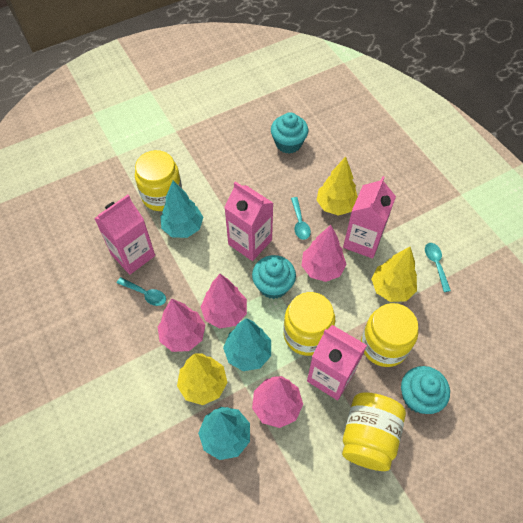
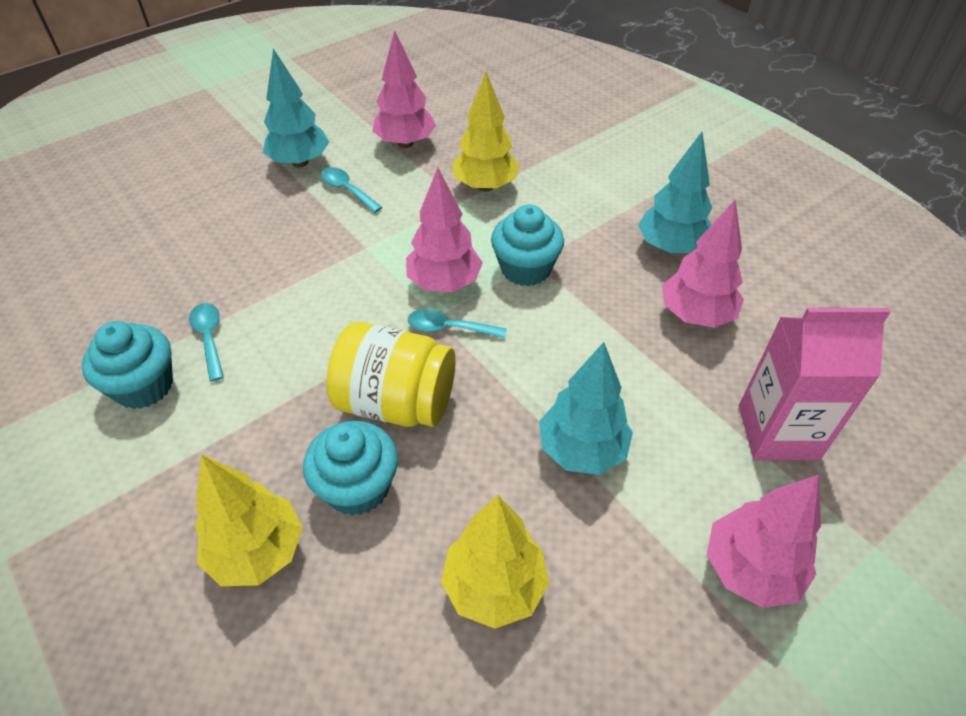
pink carton: 4 -> 1
yellow jar: 4 -> 1

